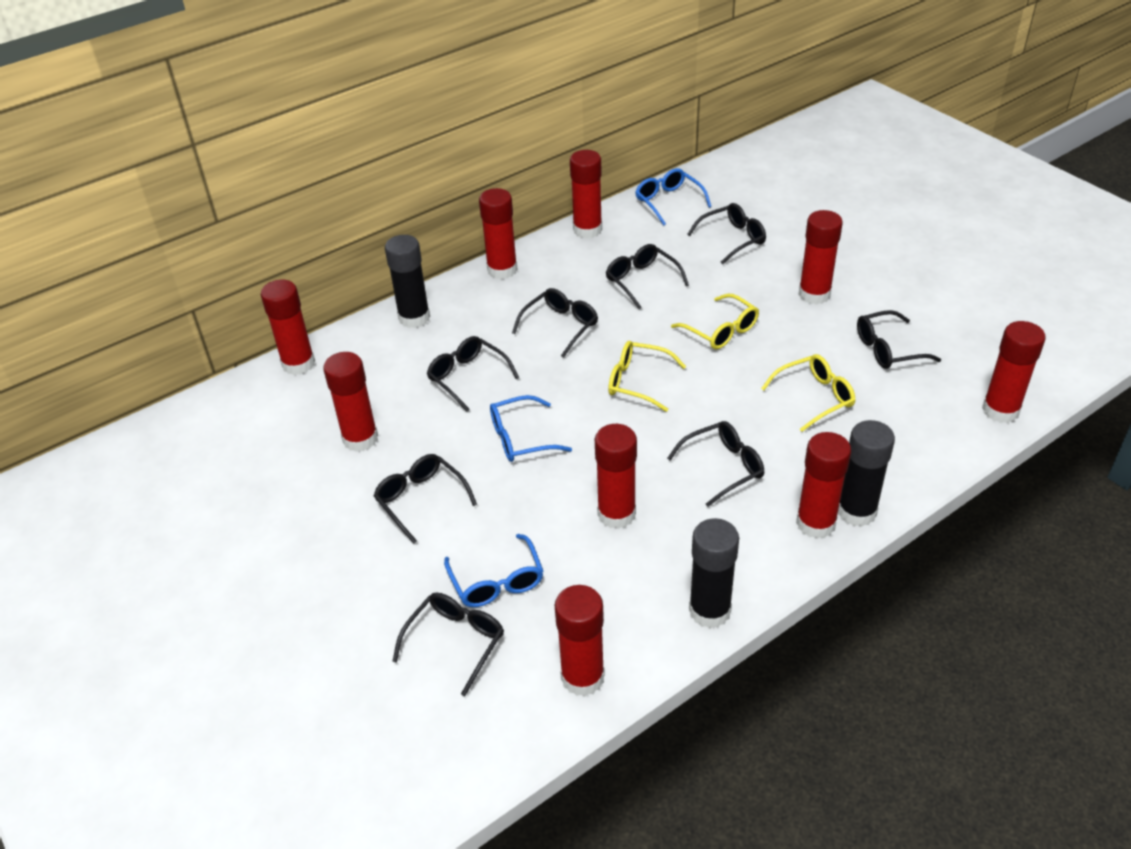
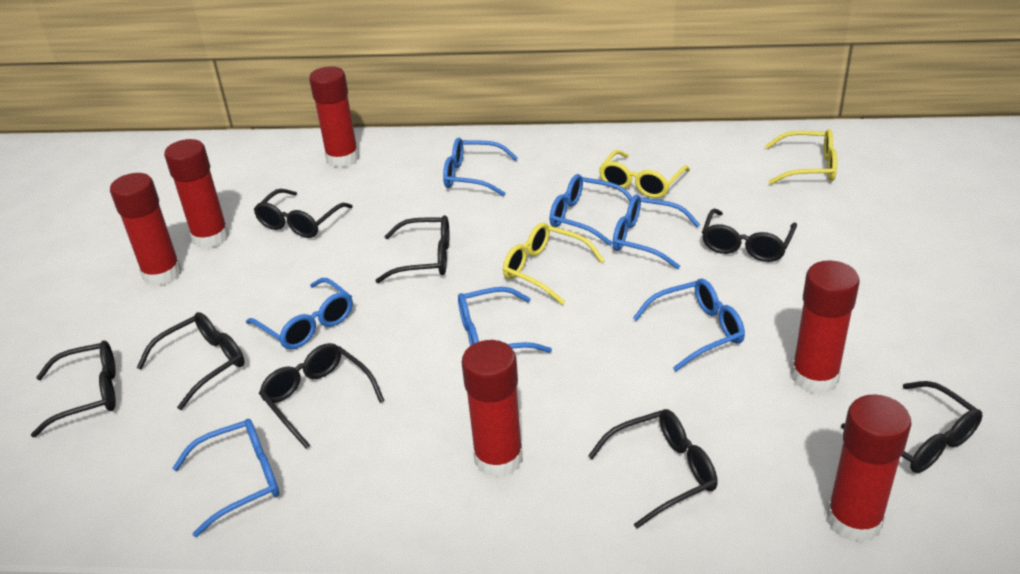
black glue stick: 3 -> 0
blue glasses: 3 -> 7
red glue stick: 9 -> 6

